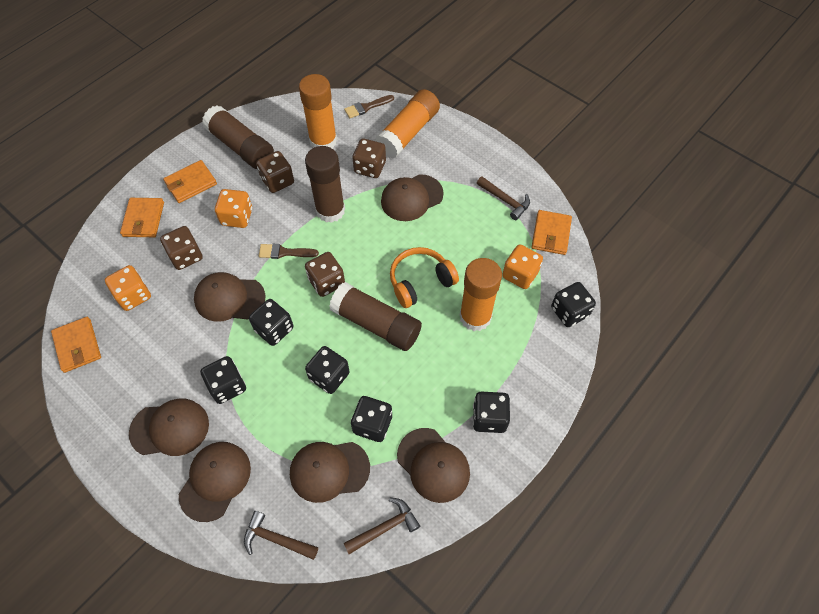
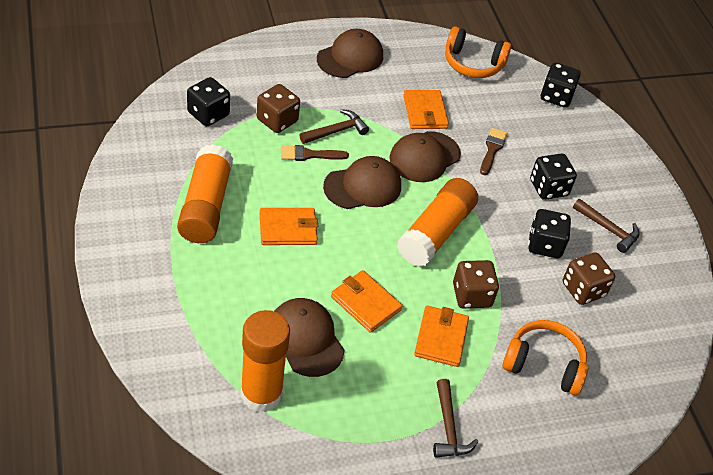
black dice: 6 -> 4
brown cap: 6 -> 4
brown dice: 4 -> 3
brown glue stick: 3 -> 0
orange dice: 3 -> 0
orange headphones: 1 -> 2

